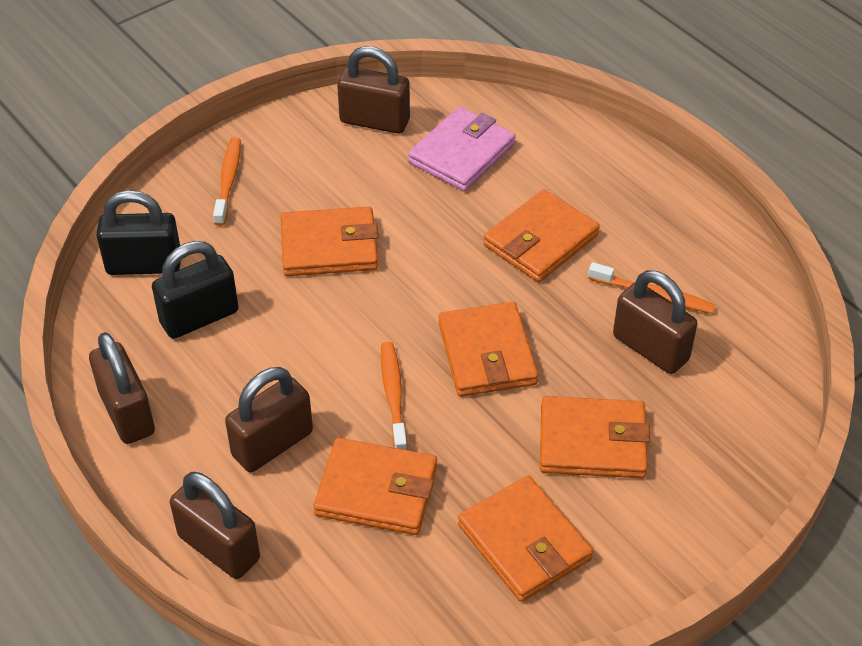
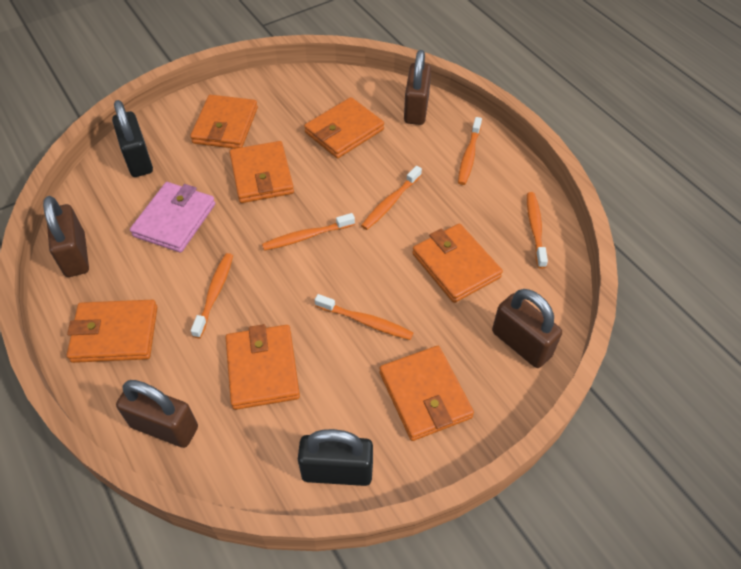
brown padlock: 5 -> 4
orange toothbrush: 3 -> 6
orange wallet: 6 -> 7

